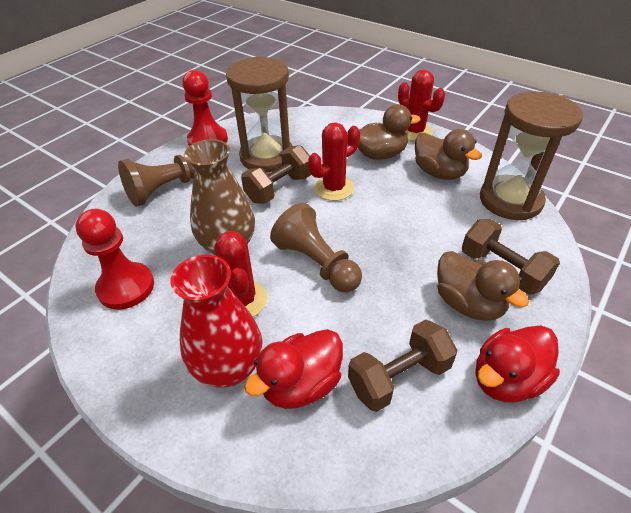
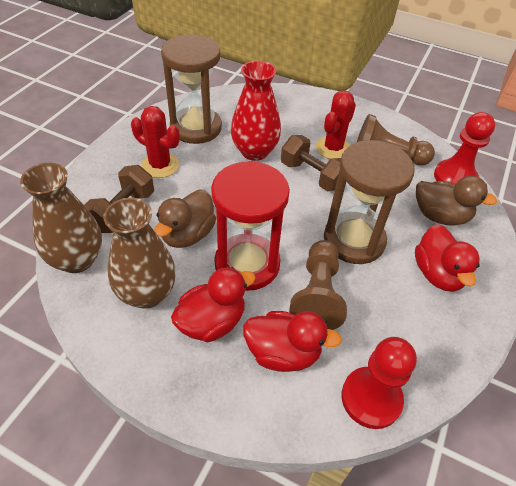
brown duck: 3 -> 2
brown dumbbell: 3 -> 2
brown vase: 1 -> 2
red cactus: 3 -> 2
red duck: 2 -> 3
red hourglass: 0 -> 1

